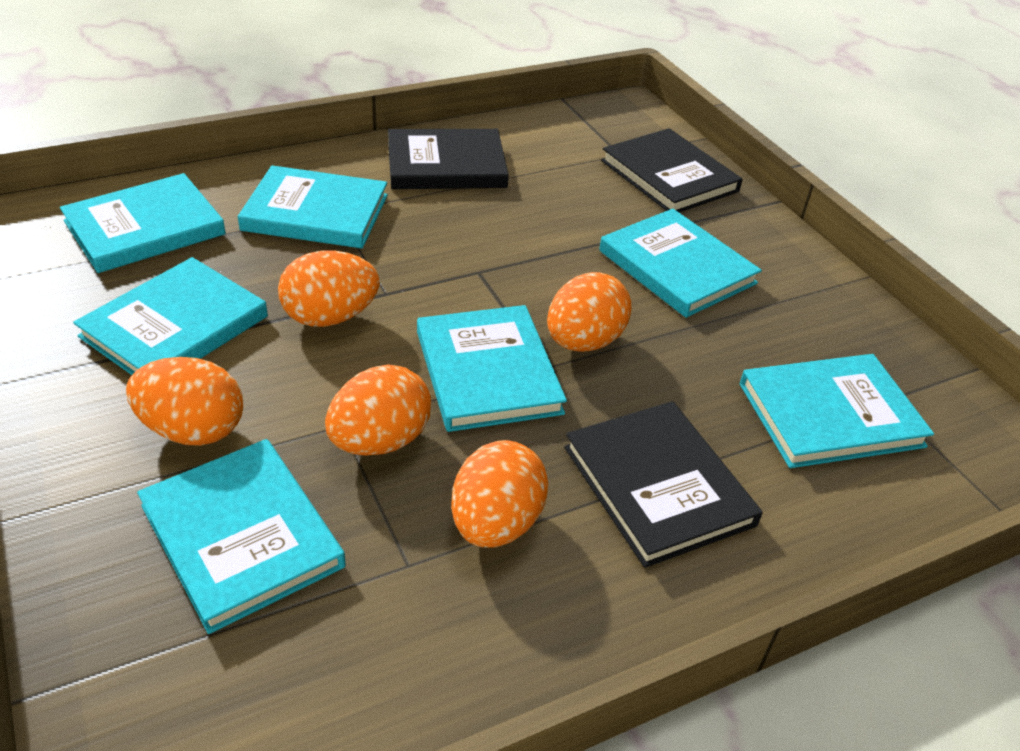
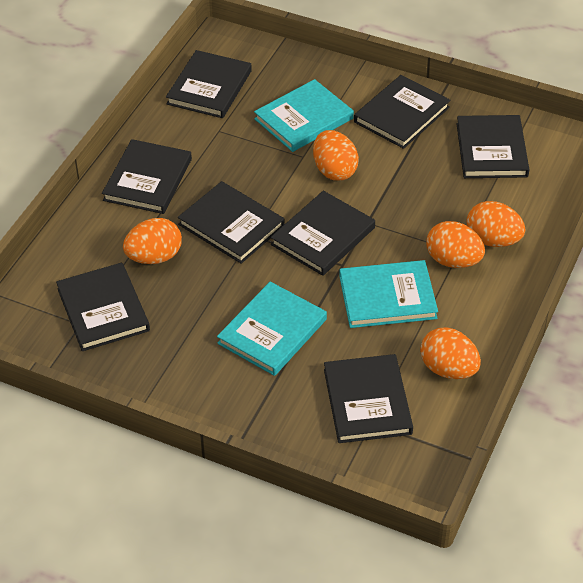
black book: 3 -> 8
turquoise book: 7 -> 3

